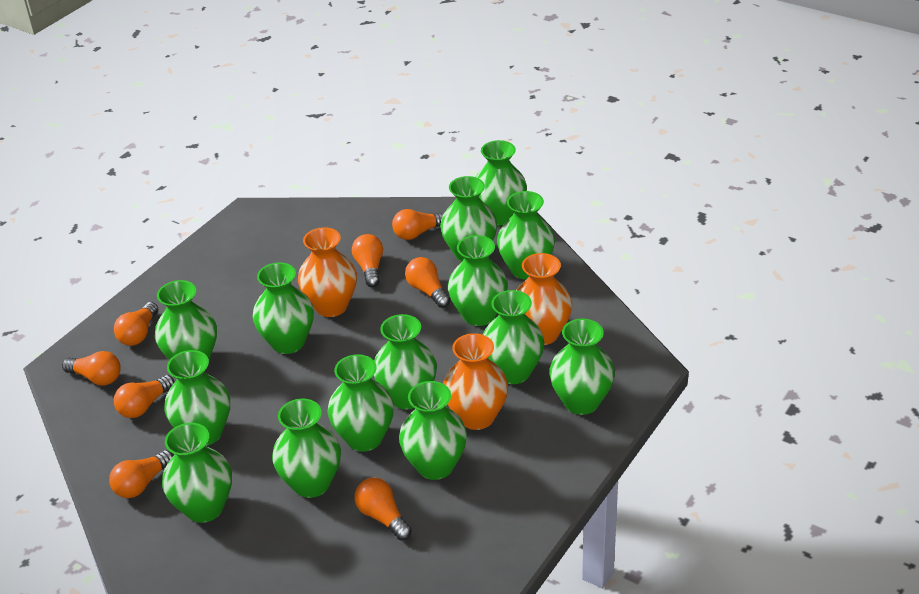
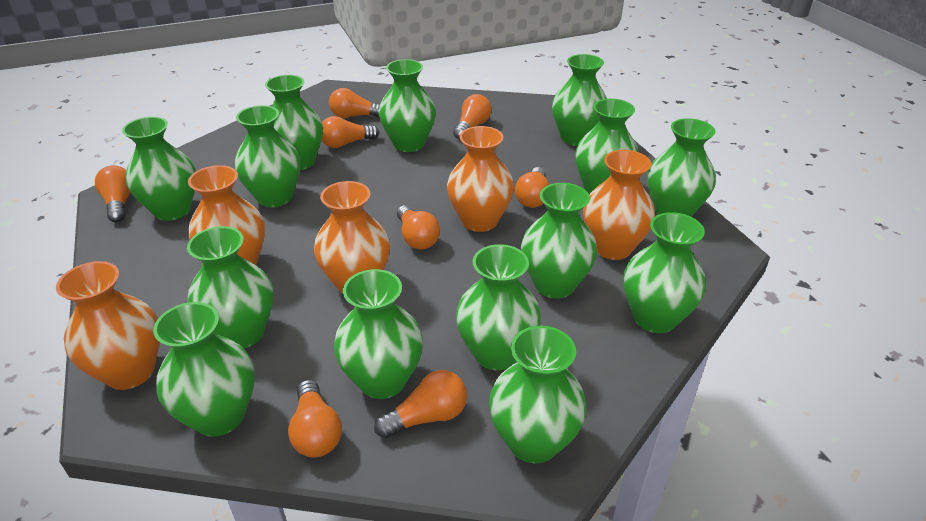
orange vase: 3 -> 5

